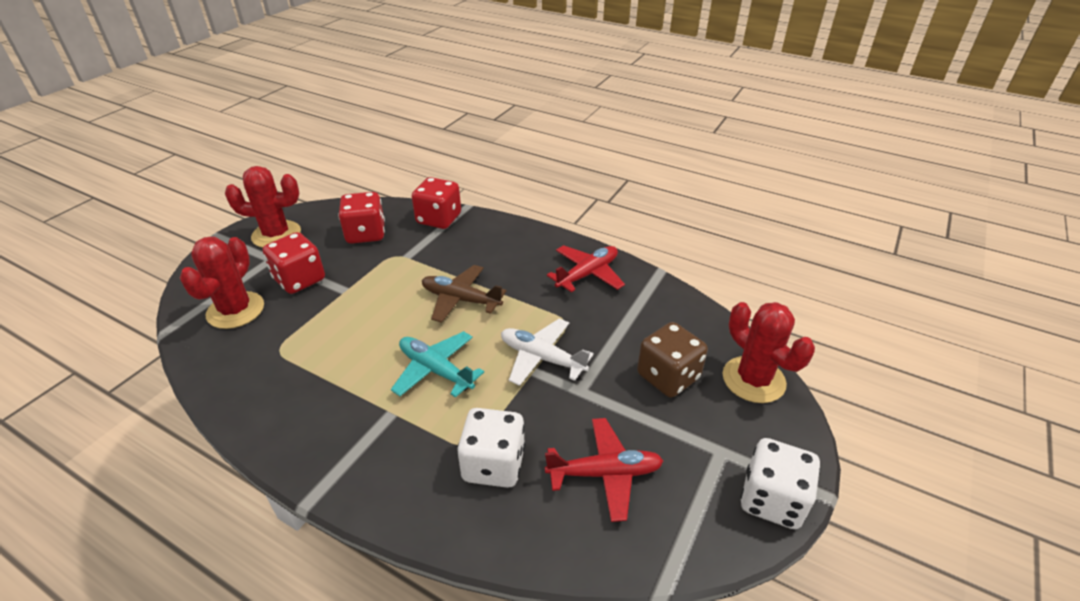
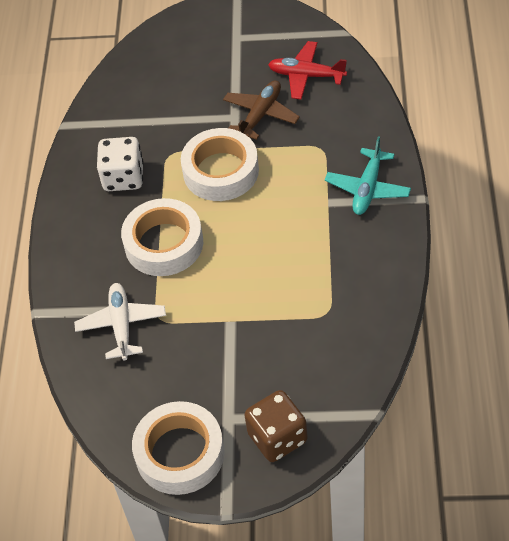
red cactus: 3 -> 0
red dice: 3 -> 0
red plane: 2 -> 1
white dice: 2 -> 1
white tape: 0 -> 3

